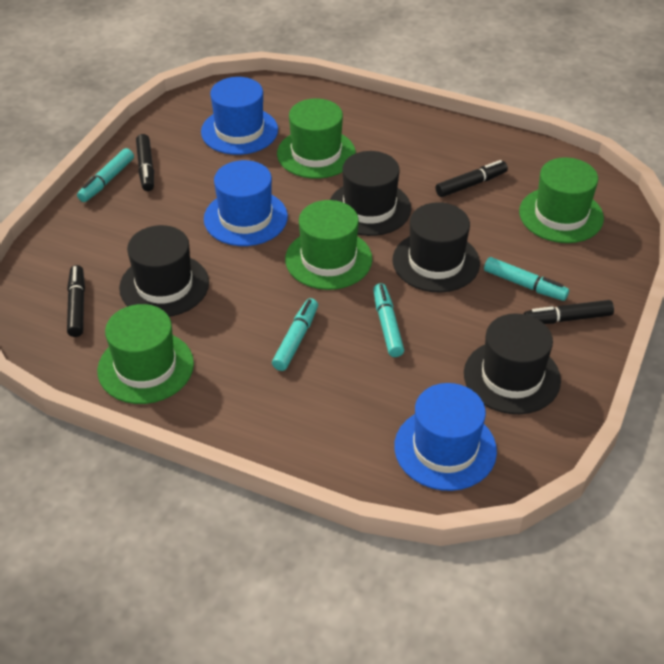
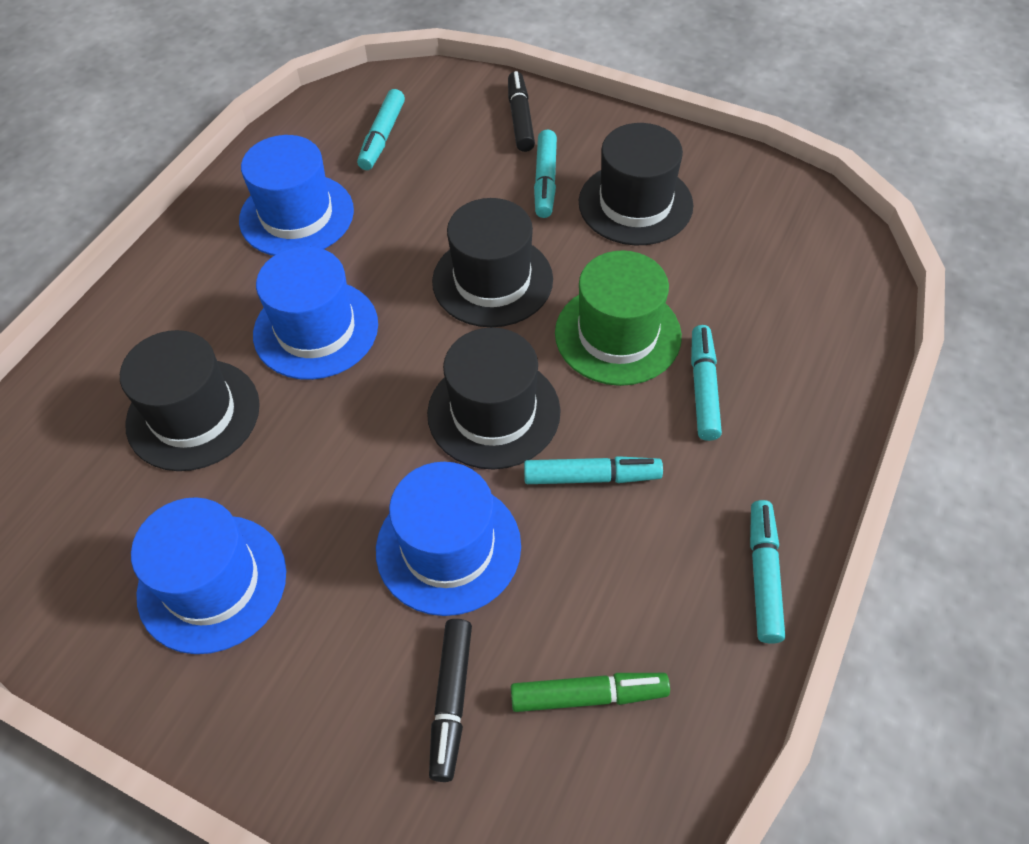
black marker: 4 -> 2
blue hat: 3 -> 4
green hat: 4 -> 1
green marker: 0 -> 1
turquoise marker: 4 -> 5

